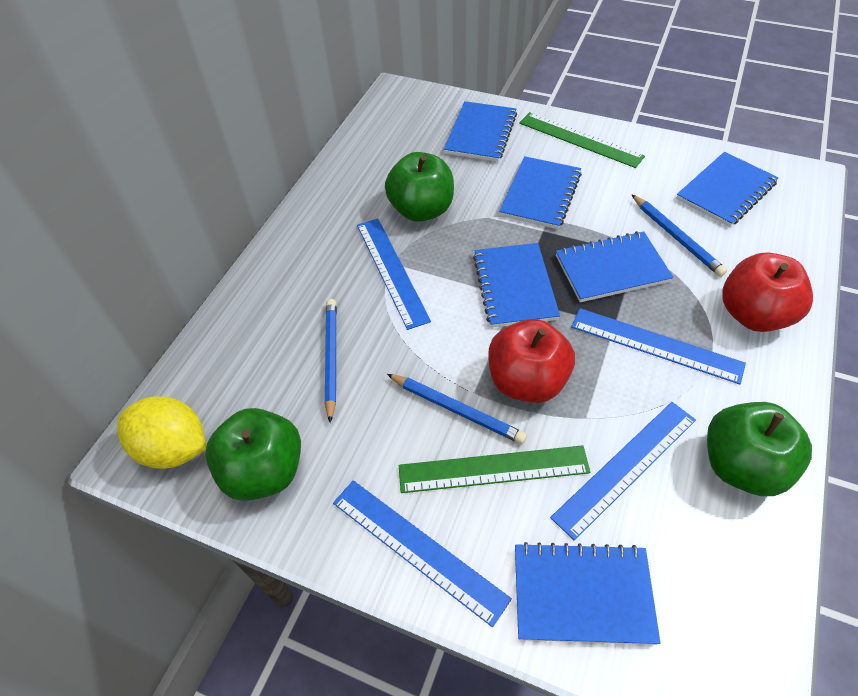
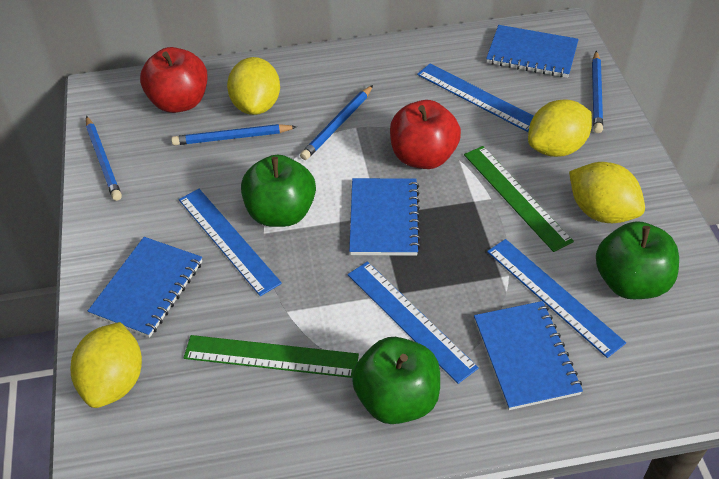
blue notebook: 6 -> 4
blue pencil: 3 -> 4
yellow lemon: 1 -> 4

